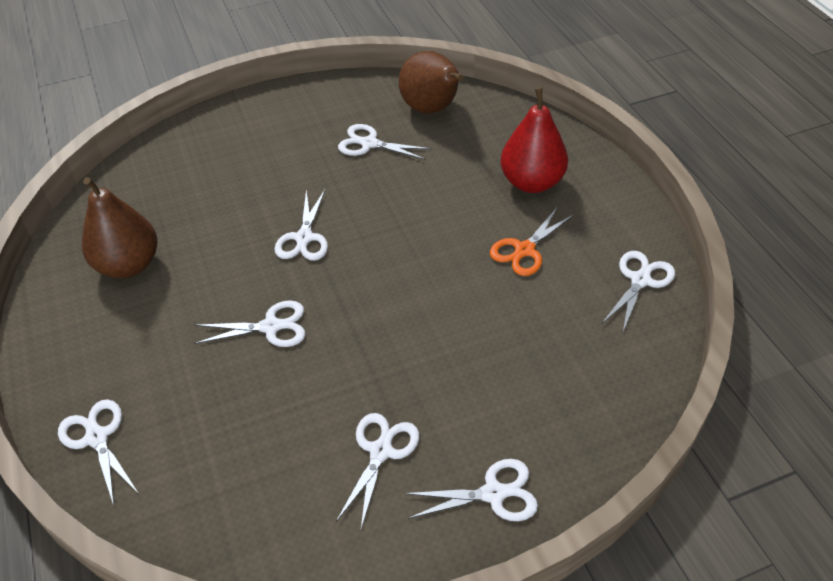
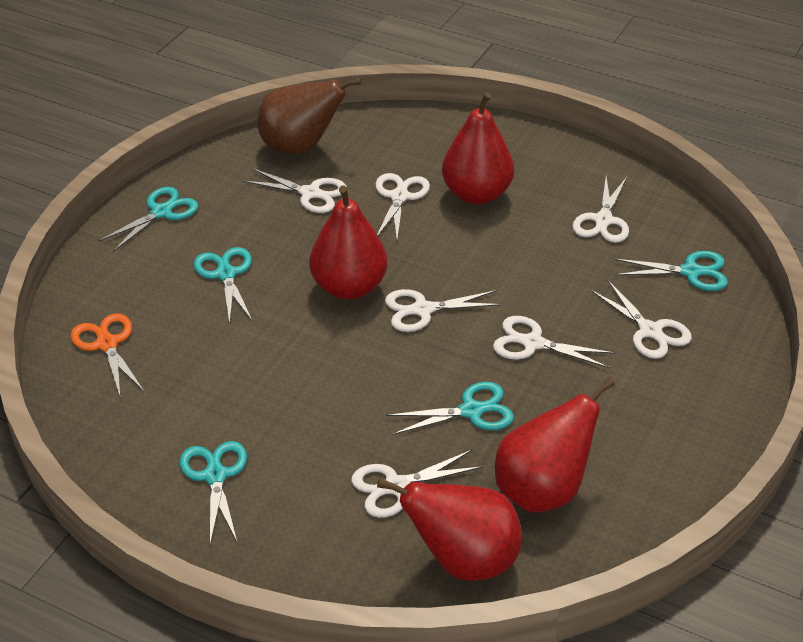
brown pear: 2 -> 1
red pear: 1 -> 4
turquoise scissors: 0 -> 5

